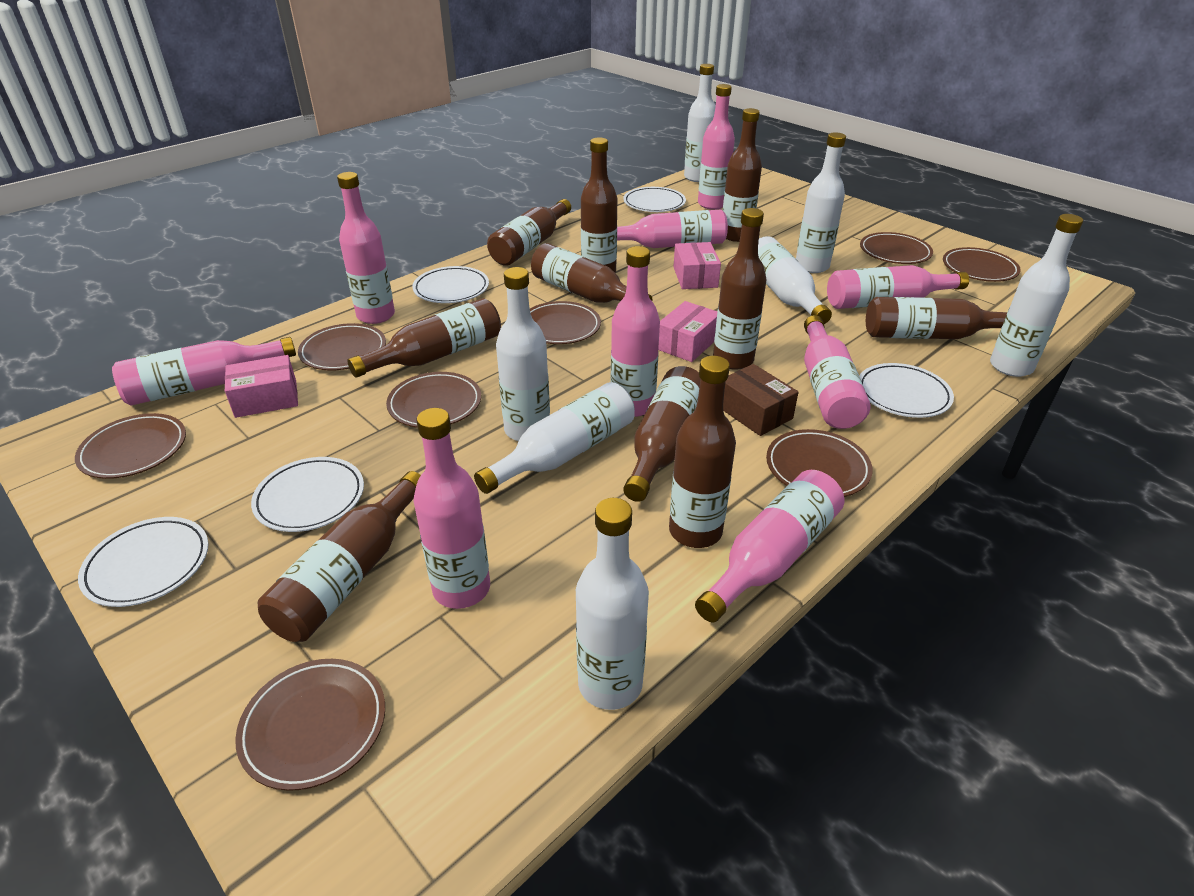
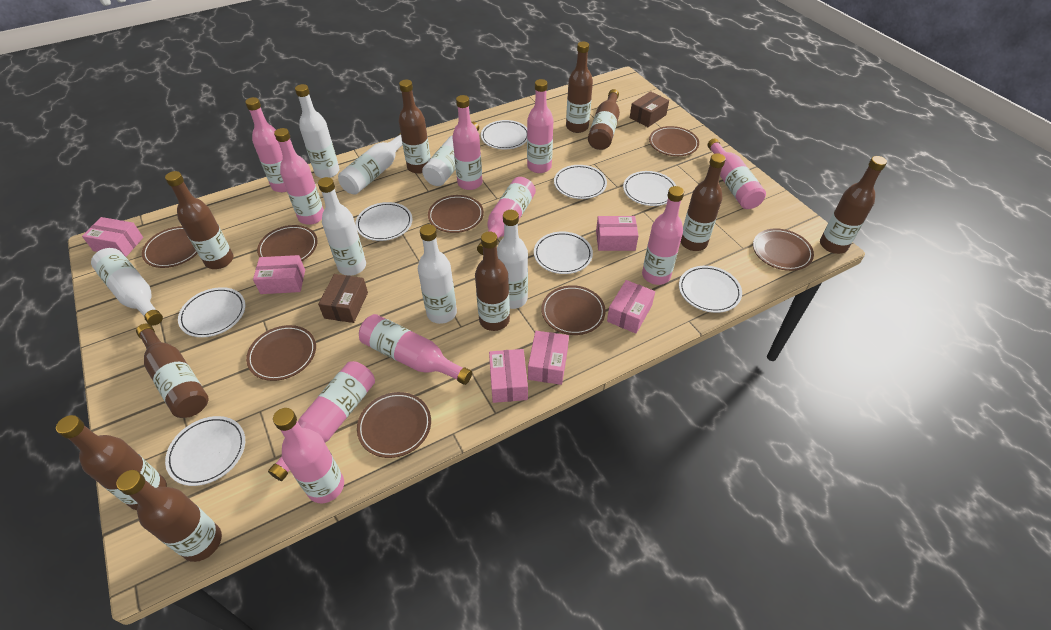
brown box: 1 -> 2
pink bottle: 9 -> 10
pink box: 3 -> 6
white plate: 5 -> 8

